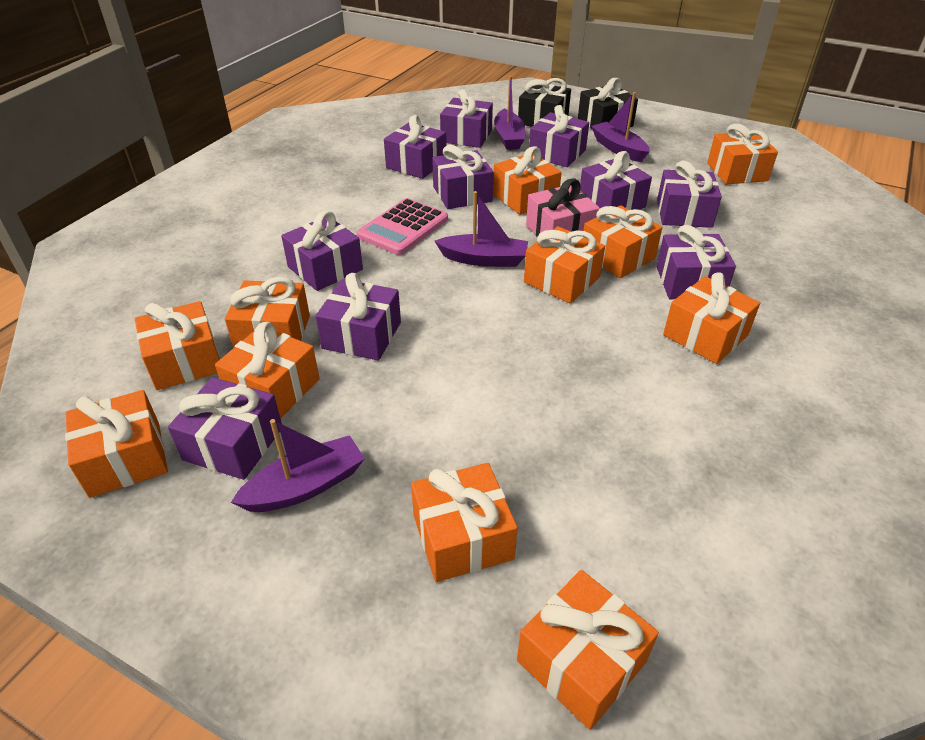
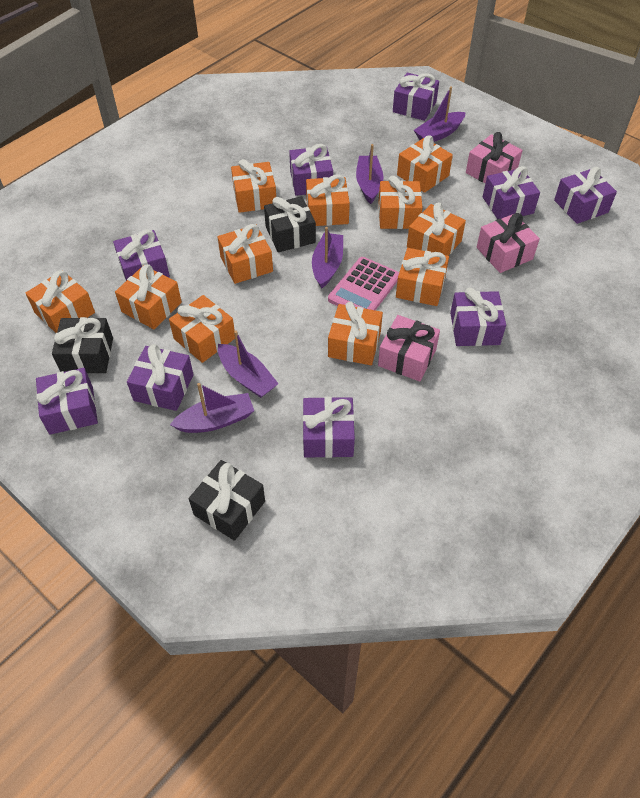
black gift: 2 -> 3
pink gift: 1 -> 3
purple boat: 4 -> 5
purple gift: 10 -> 9

